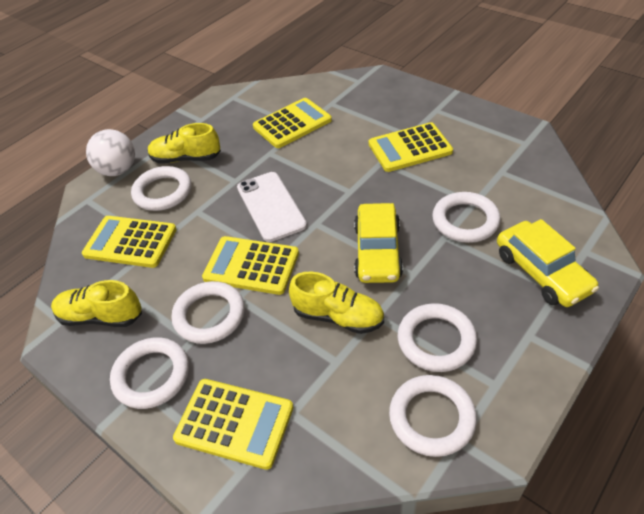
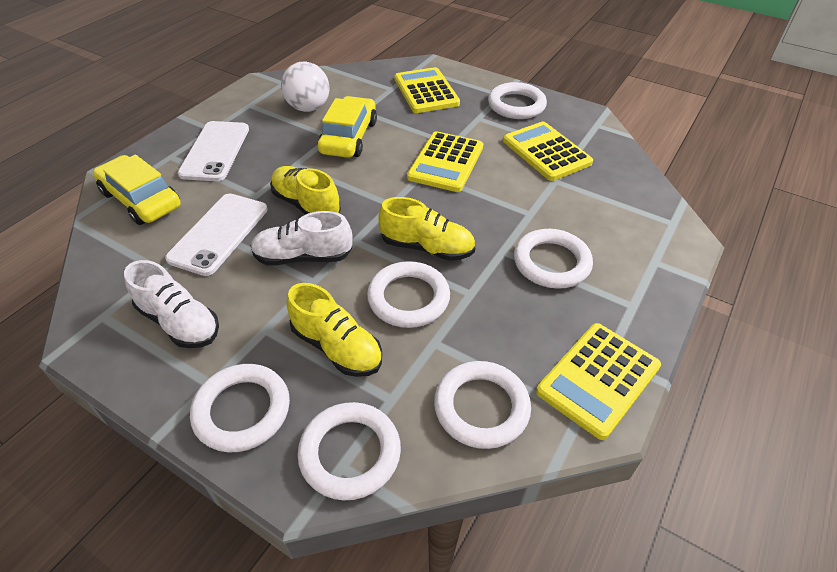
white phone: 1 -> 2
white shoe: 0 -> 2
yellow calculator: 5 -> 4

